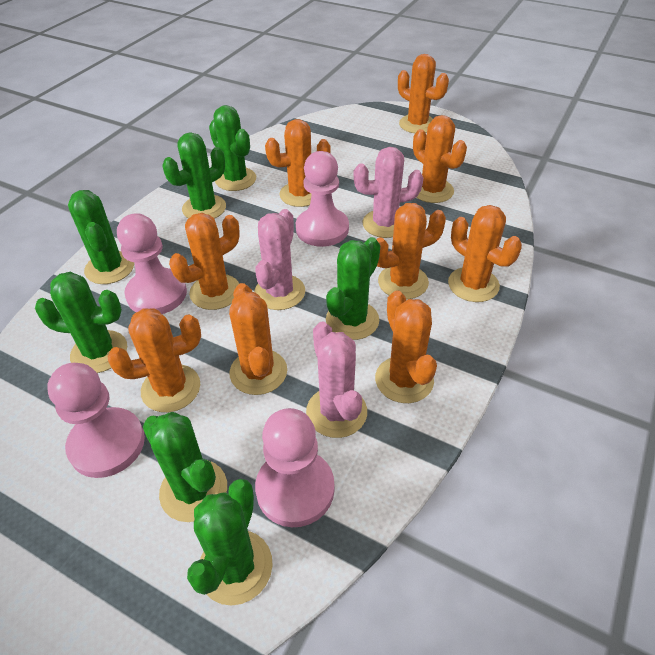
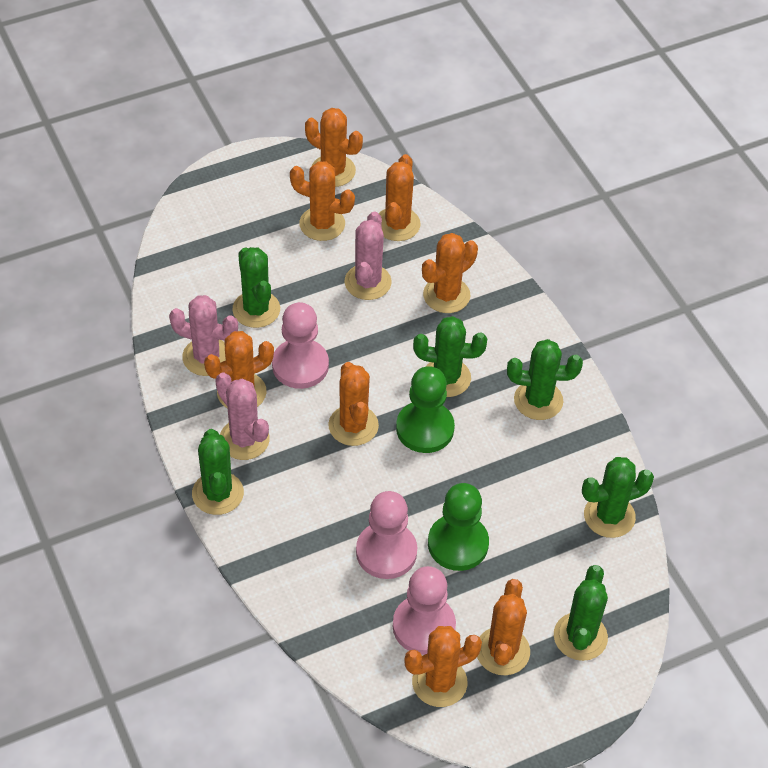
green cactus: 7 -> 6
green pawn: 0 -> 2
orange cactus: 9 -> 8
pink pawn: 4 -> 3

